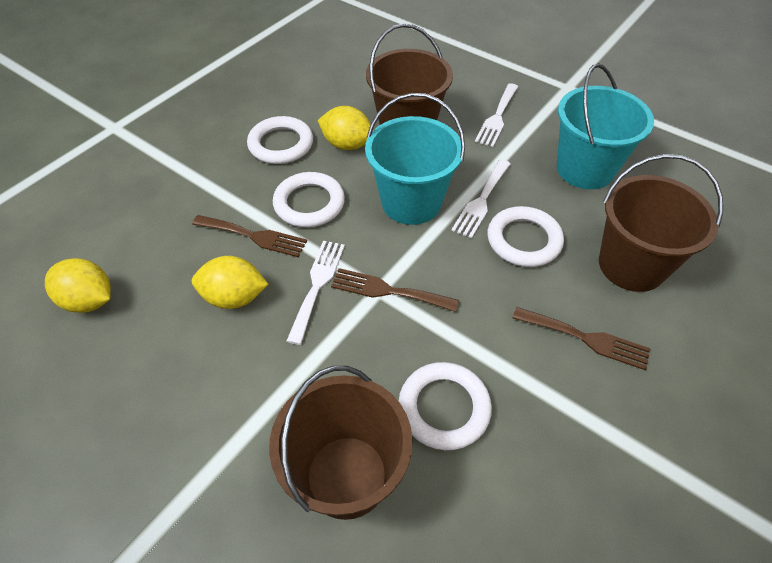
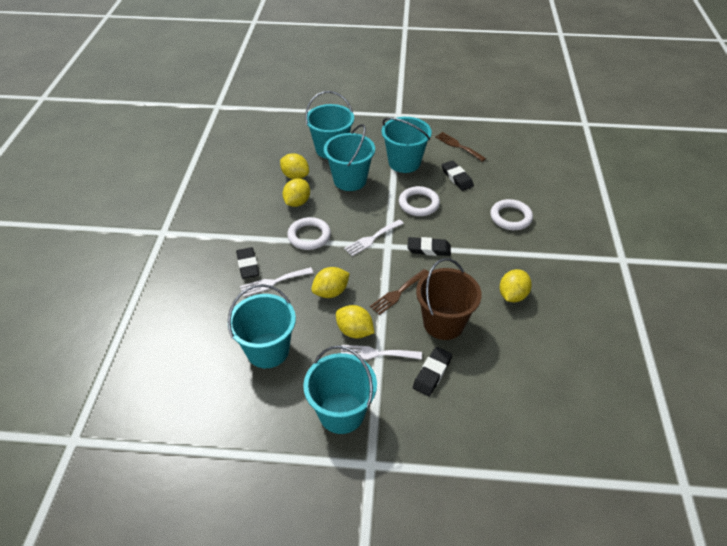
black eraser: 0 -> 4
brown bucket: 3 -> 1
brown fork: 3 -> 2
turquoise bucket: 2 -> 5
white ring: 4 -> 3
yellow lemon: 3 -> 5

